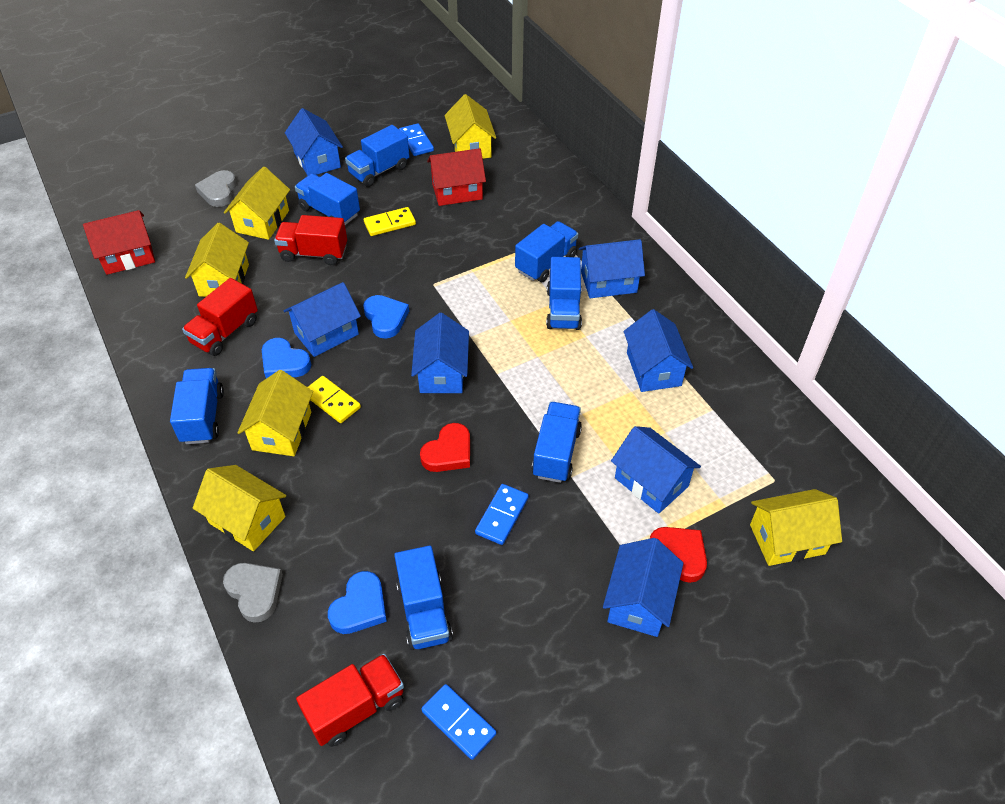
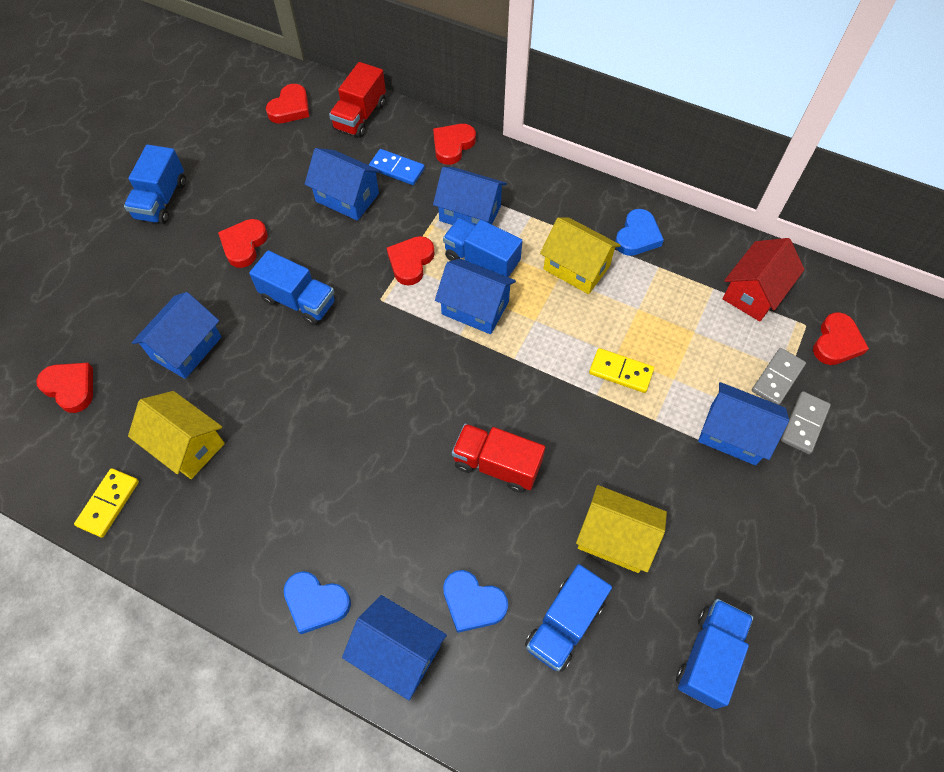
blue domino: 3 -> 1
blue house: 7 -> 6
blue truck: 7 -> 5
grey domino: 0 -> 2
grey heart: 2 -> 0
red heart: 2 -> 6
red house: 2 -> 1
red truck: 3 -> 2
yellow house: 6 -> 3

